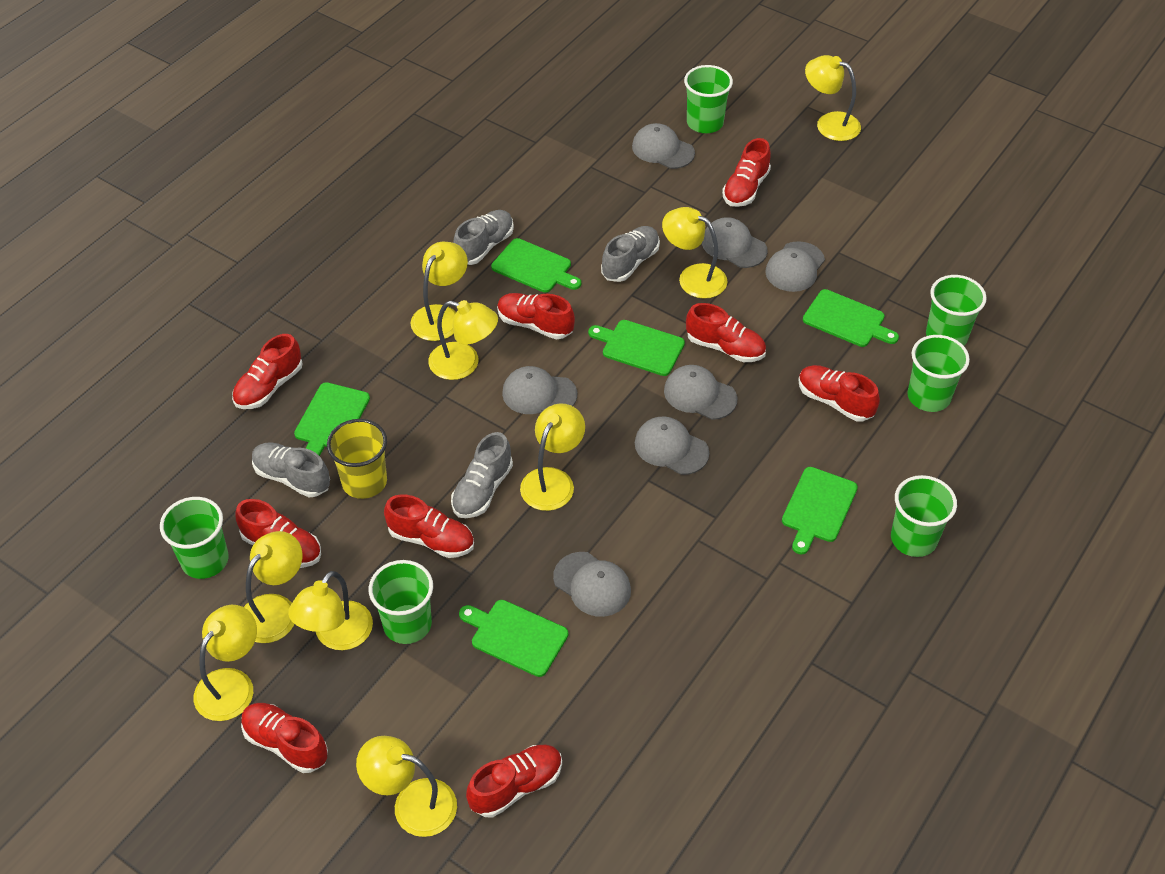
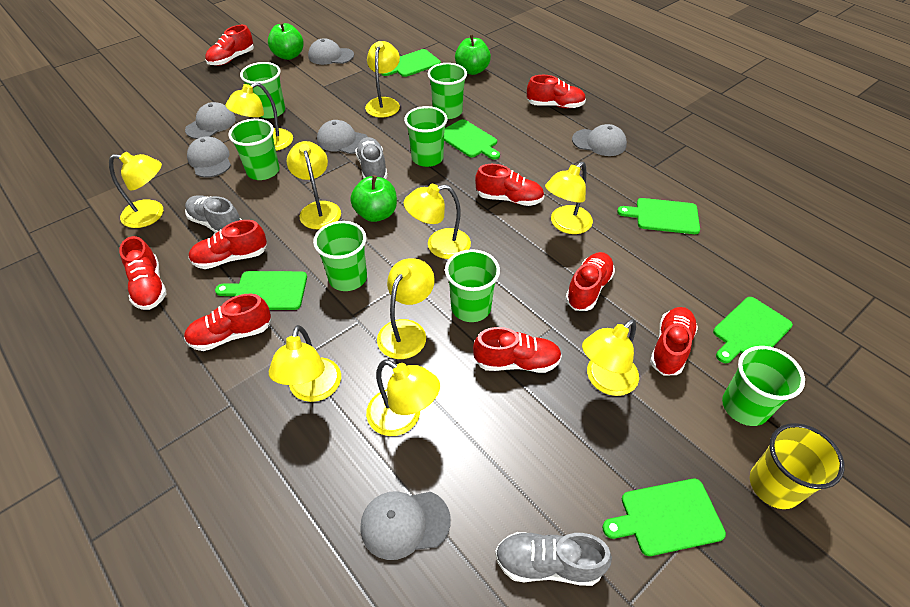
green apple: 0 -> 3
green cup: 6 -> 7
grey cap: 7 -> 6
grey shoe: 4 -> 3
yellow lamp: 9 -> 10

